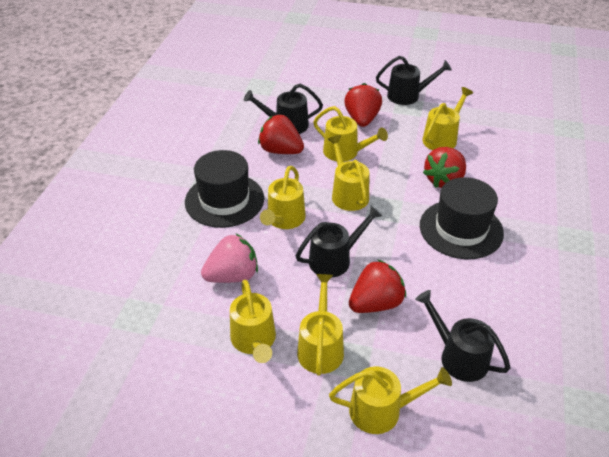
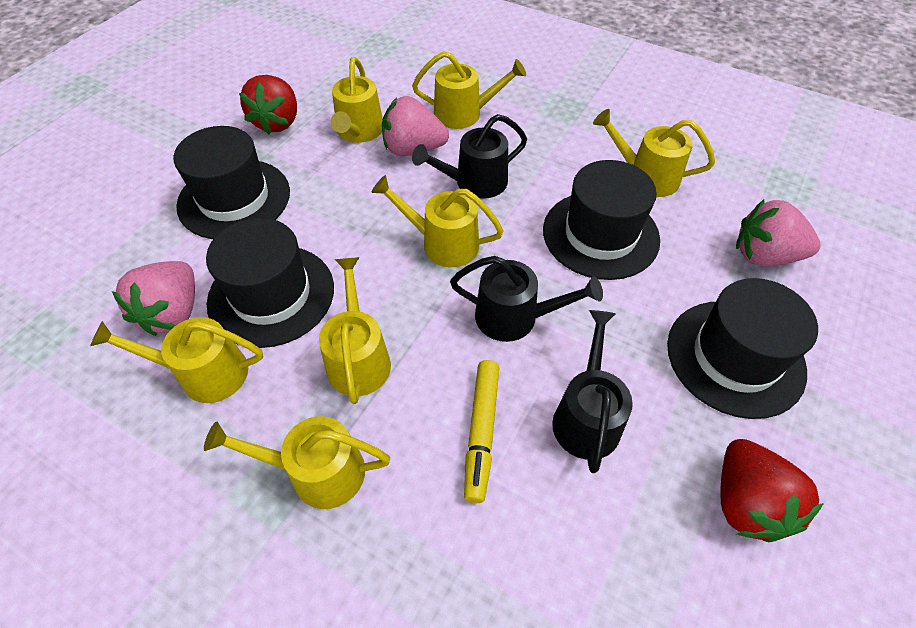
black hat: 2 -> 4
black watering can: 4 -> 3
pink strawberry: 1 -> 3
red strawberry: 4 -> 2
yellow marker: 0 -> 1

